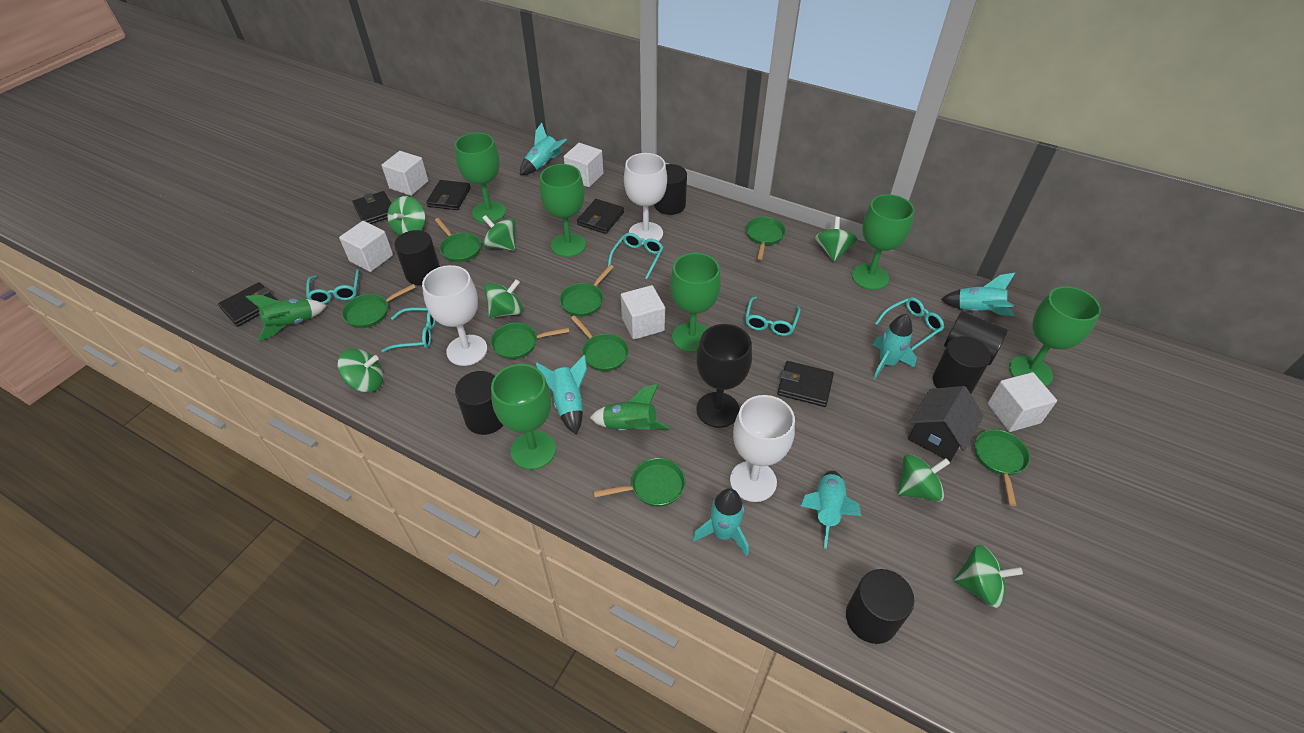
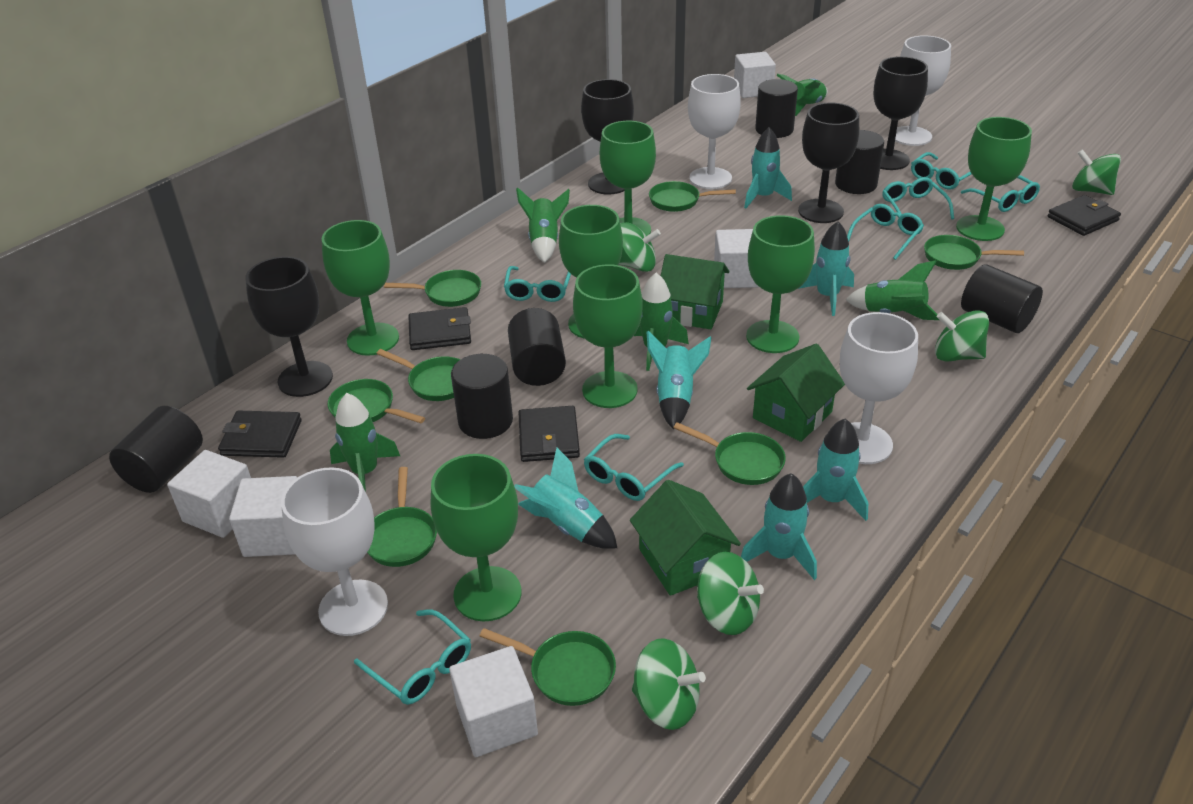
black goblet: 1 -> 4
black house: 1 -> 0
black wallet: 5 -> 4
green goblet: 6 -> 7
green house: 0 -> 3
green rocket: 2 -> 5
green spinning top: 7 -> 5
turquoise glasses: 5 -> 7
white goblet: 3 -> 4

